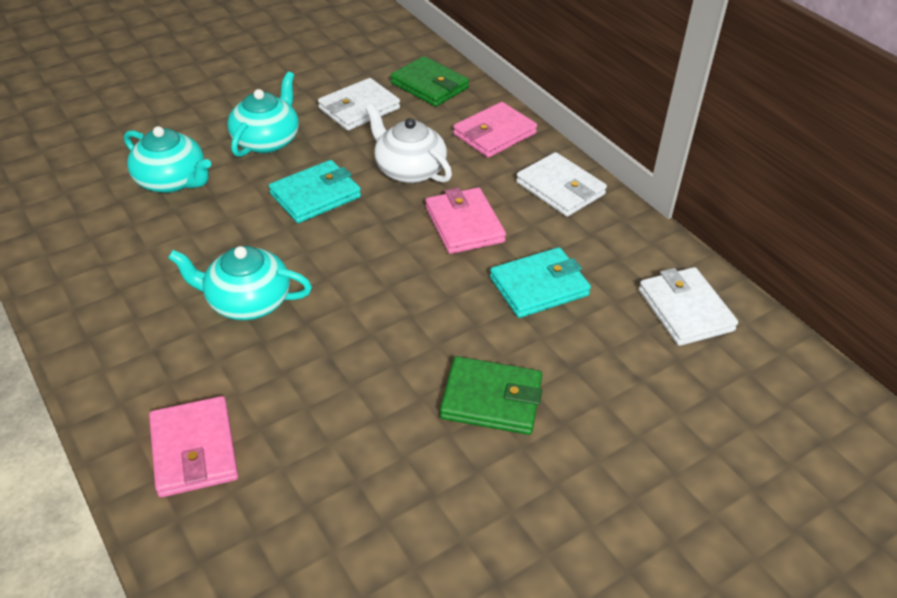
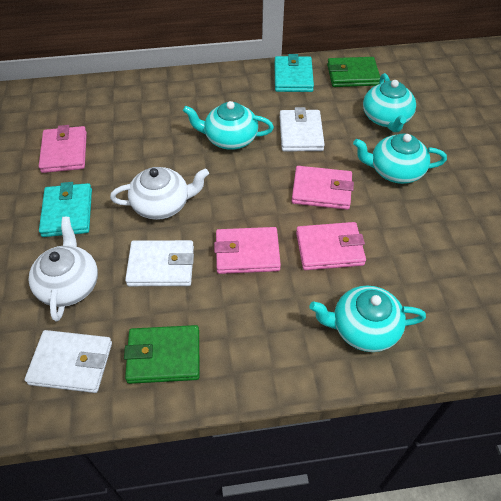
pink wallet: 3 -> 4
turquoise teapot: 3 -> 4
white teapot: 1 -> 2

